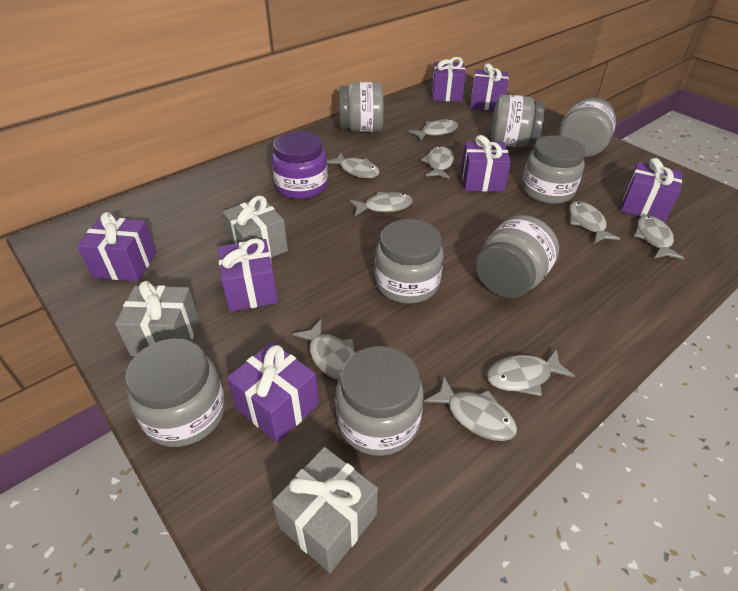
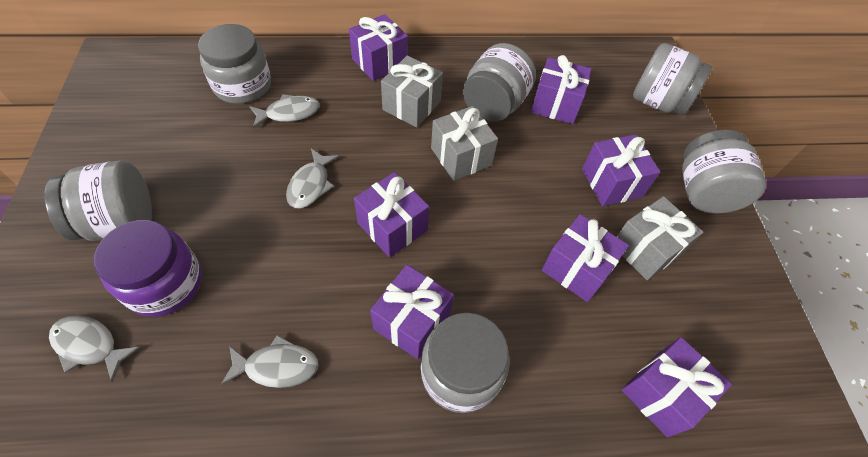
grey fish: 9 -> 4
grey jar: 8 -> 6

